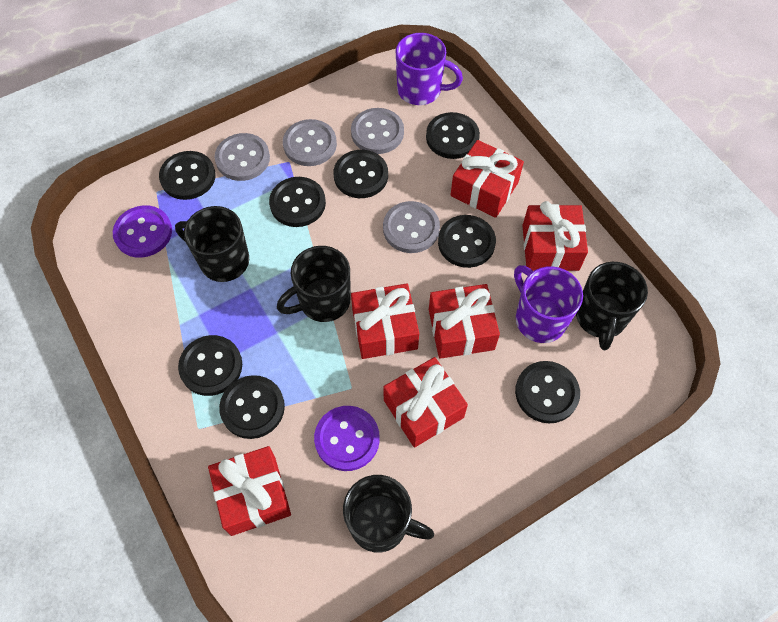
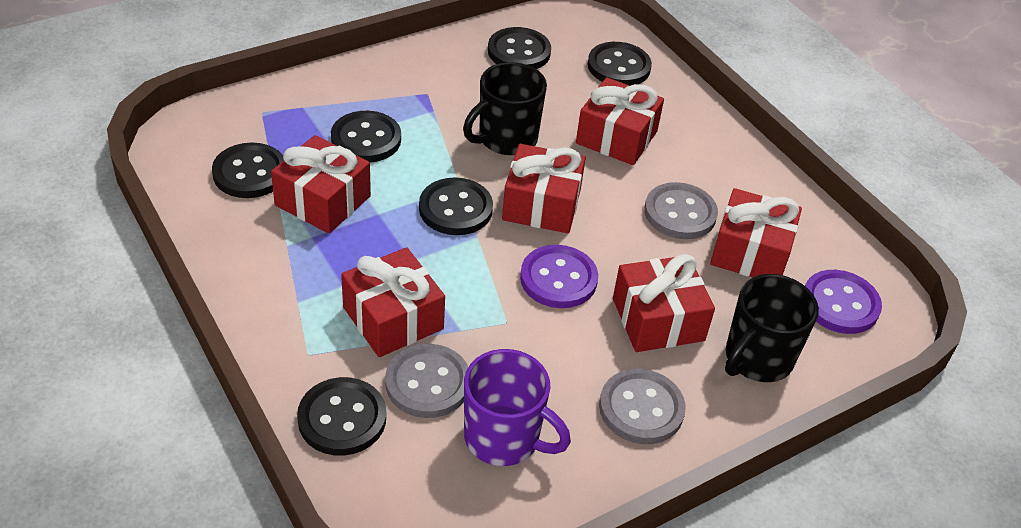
black button: 8 -> 6
black mug: 4 -> 2
grey button: 4 -> 3
purple mug: 2 -> 1

